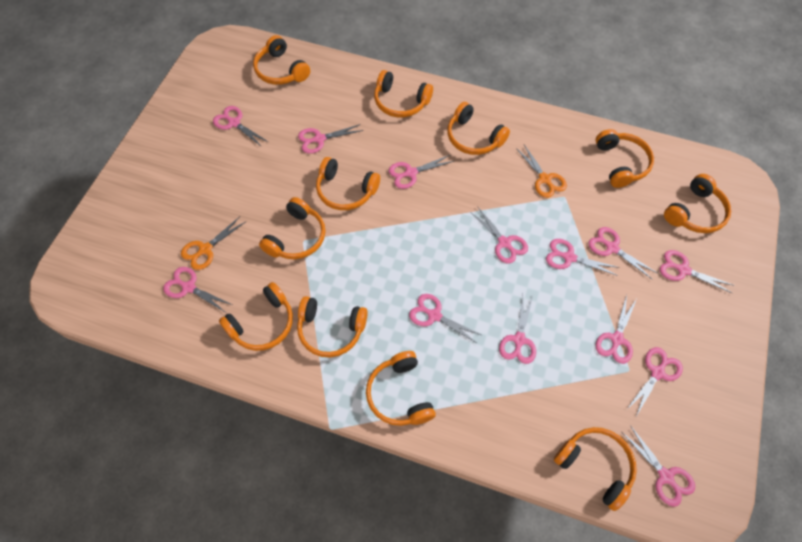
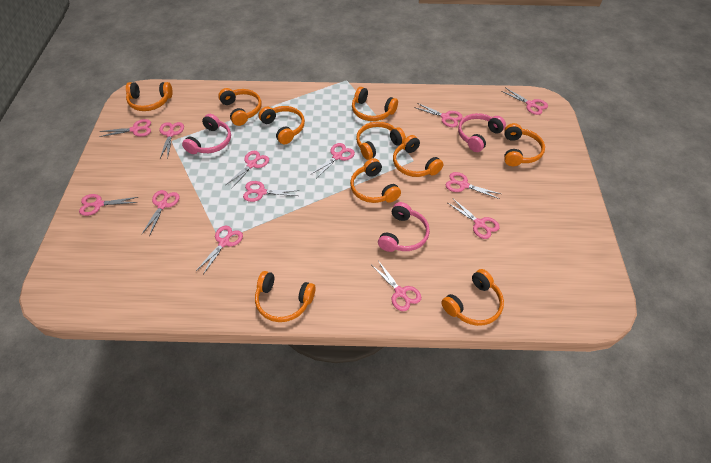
orange headphones: 11 -> 10
orange scissors: 2 -> 0
pink headphones: 0 -> 3

